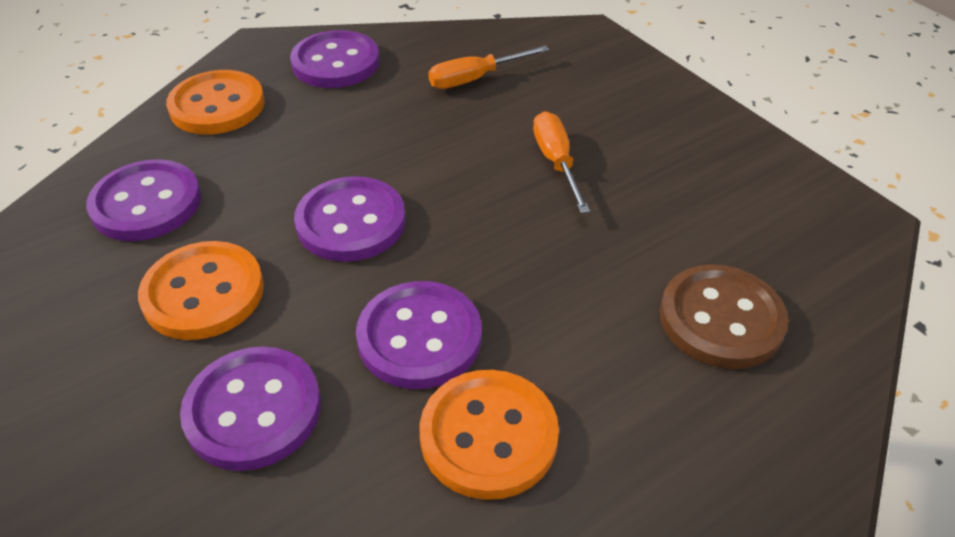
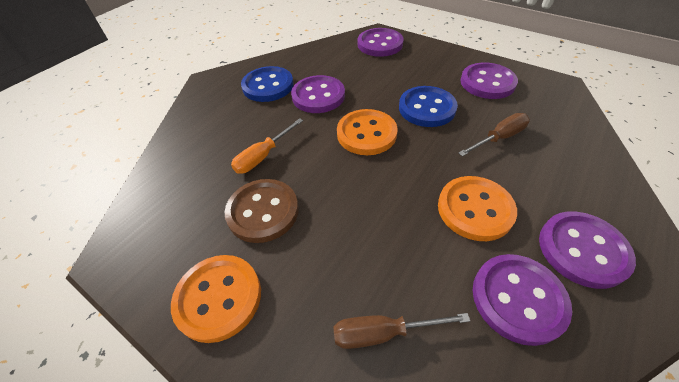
blue button: 0 -> 2
brown screwdriver: 0 -> 2
orange screwdriver: 2 -> 1

